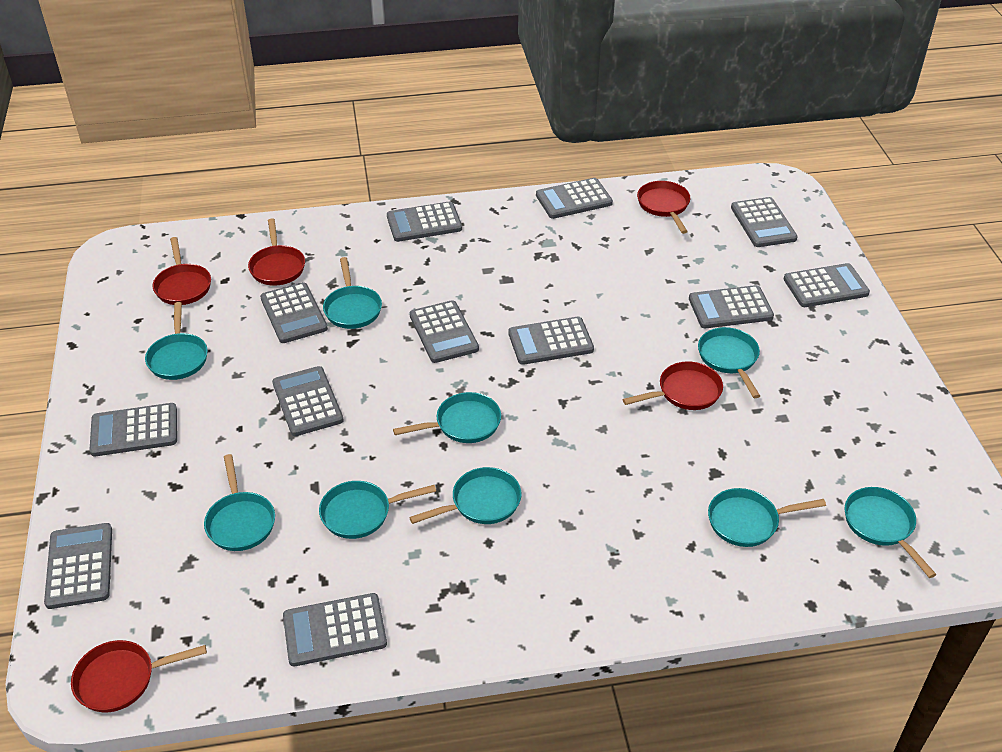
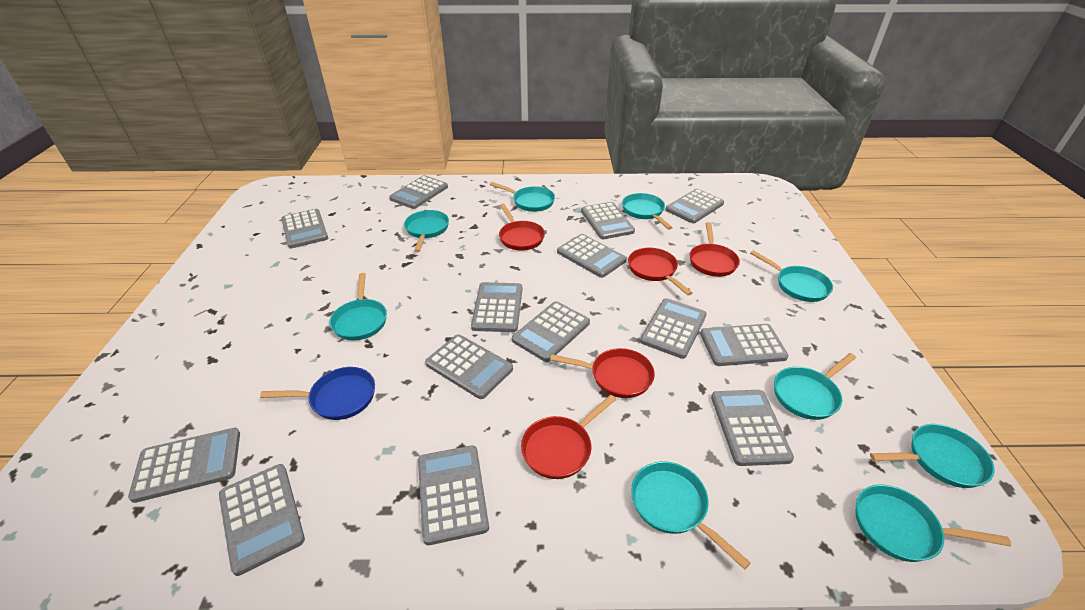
blue pan: 0 -> 1
grey calculator: 12 -> 14

